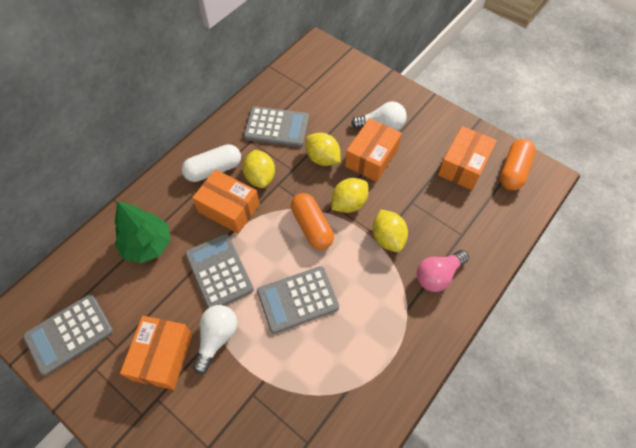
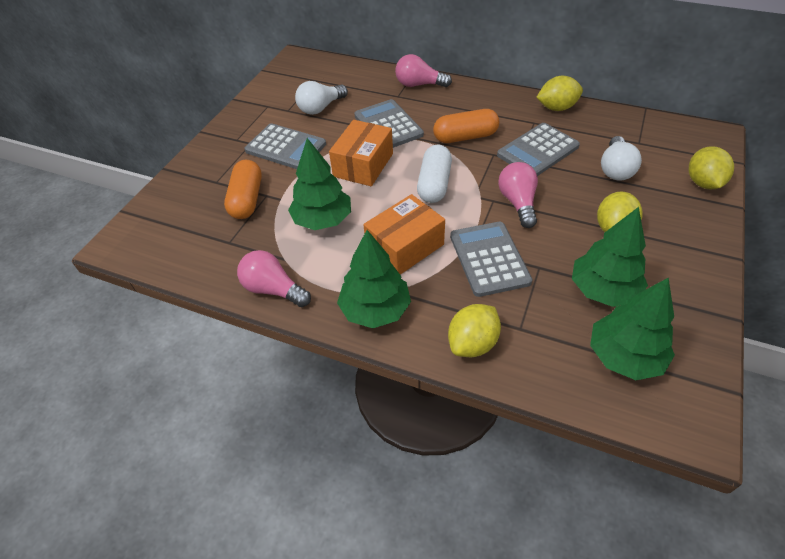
green tree: 1 -> 4
orange box: 4 -> 2
pink light bulb: 1 -> 3

